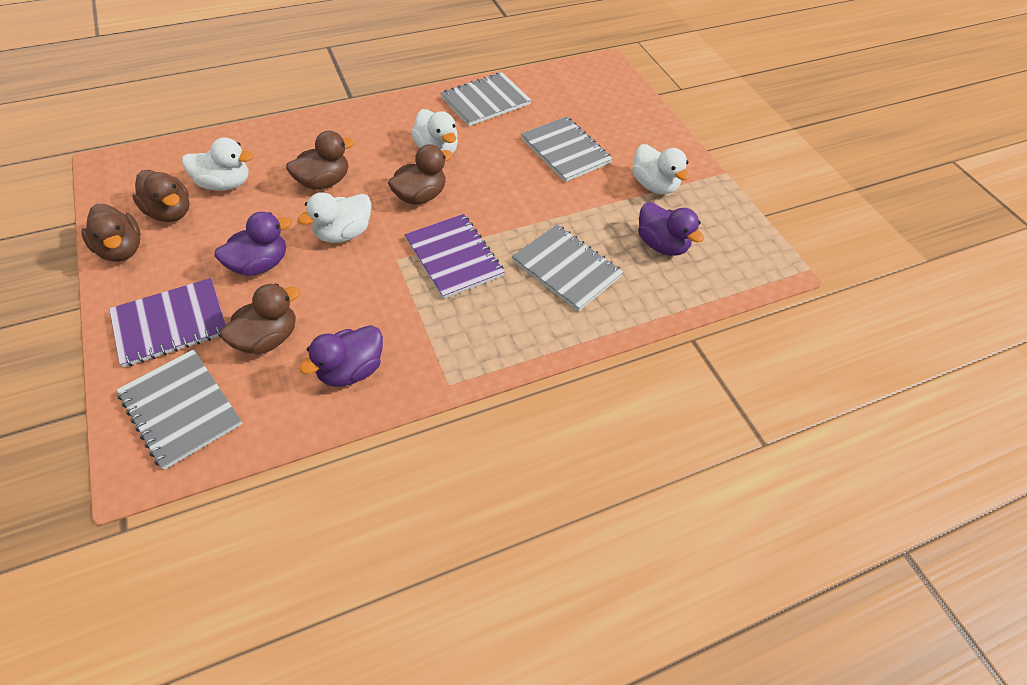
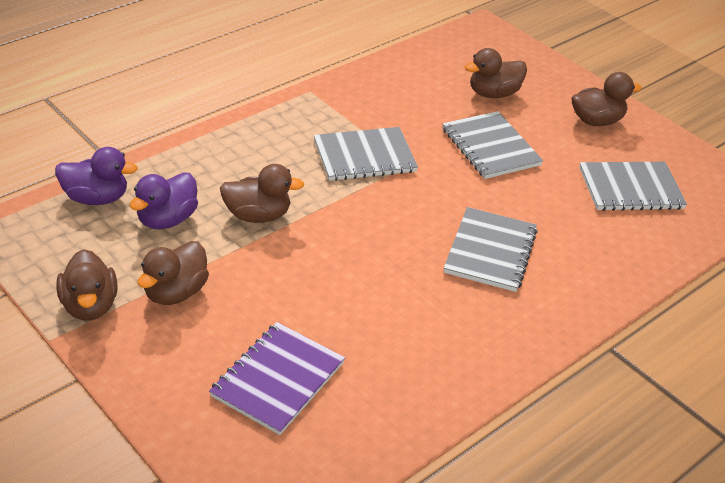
purple duck: 3 -> 2
purple notebook: 2 -> 1
white duck: 4 -> 0

